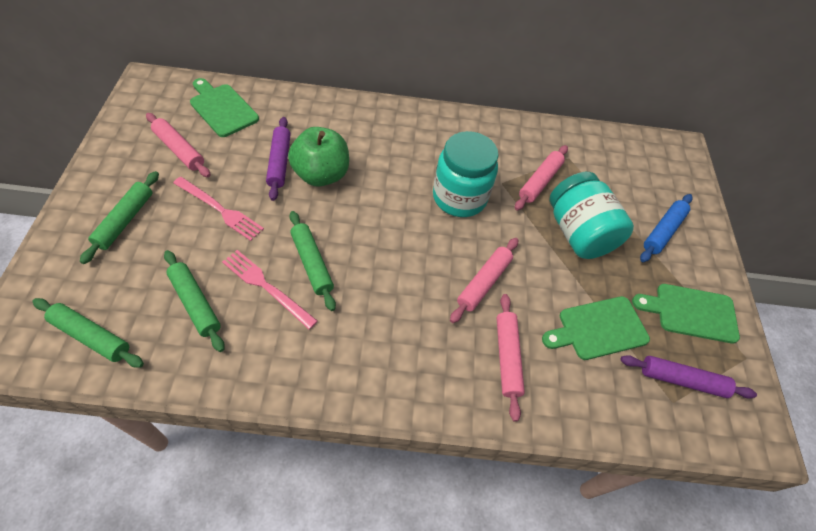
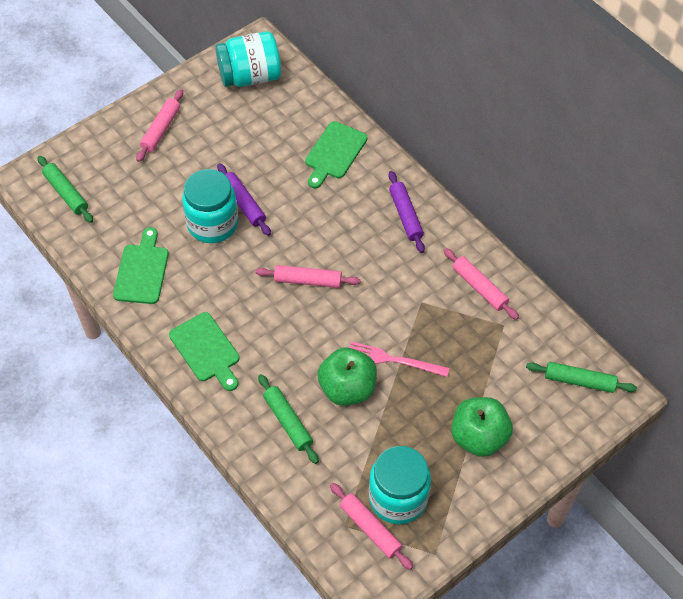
blue rolling pin: 1 -> 0
green apple: 1 -> 2
green rolling pin: 4 -> 3
pink fork: 2 -> 1
turquoise jar: 2 -> 3

